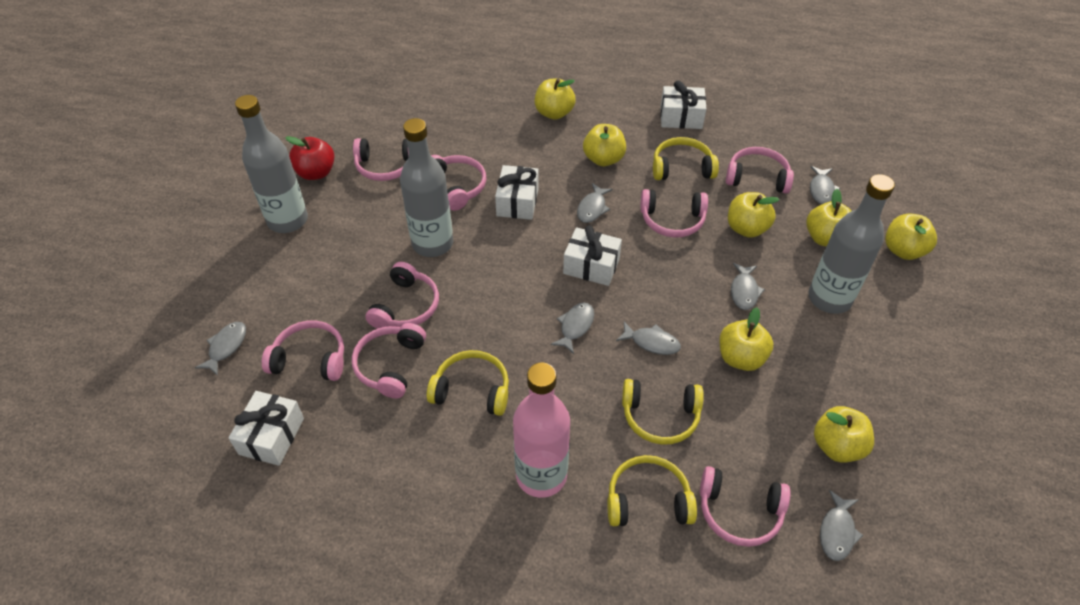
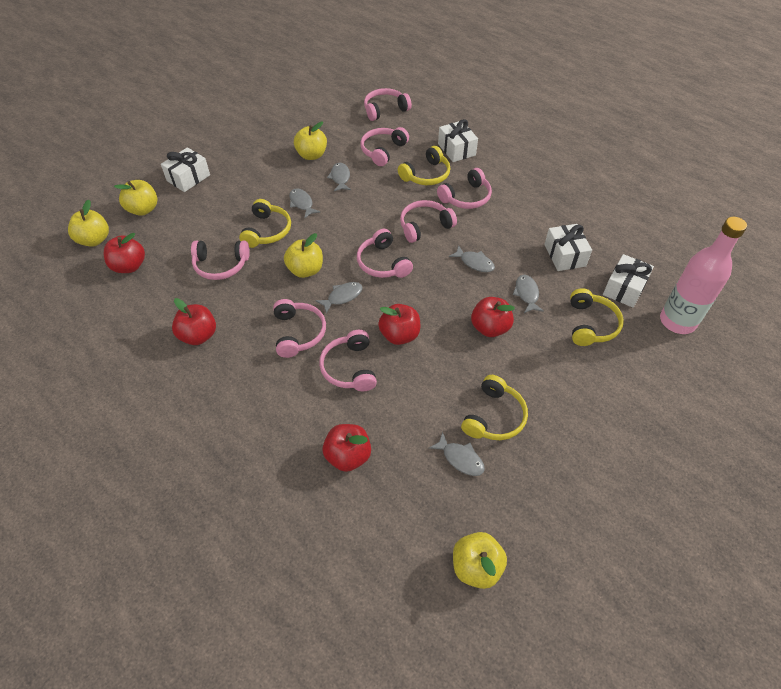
grey bottle: 3 -> 0
grey fish: 7 -> 6
red apple: 1 -> 5
yellow apple: 7 -> 5

